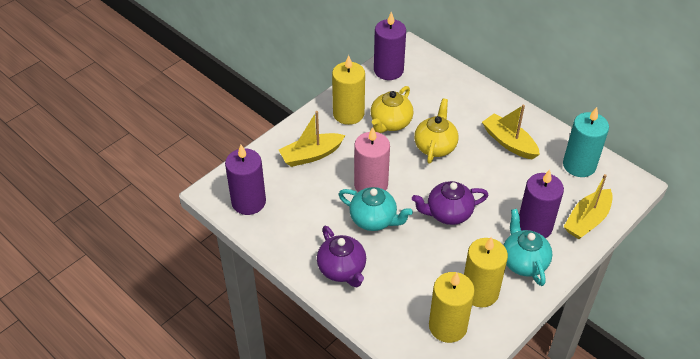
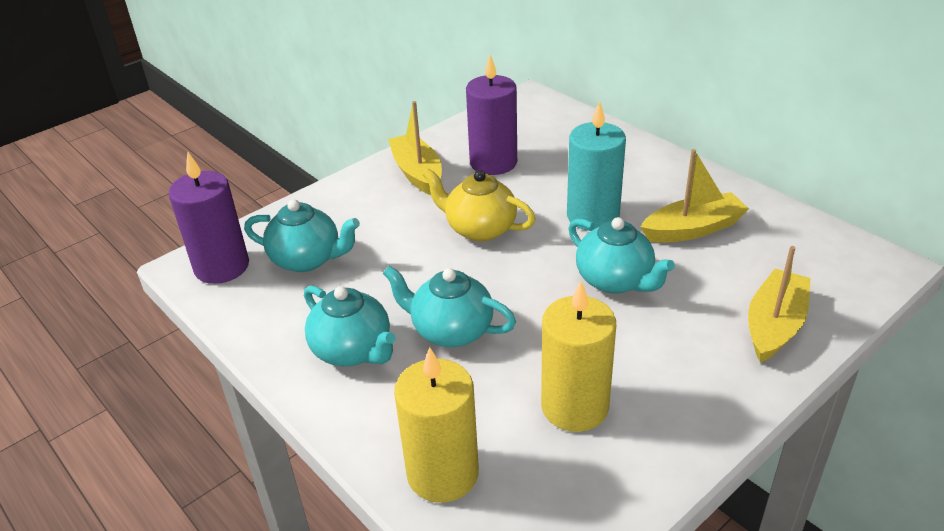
pink candle: 1 -> 0
purple candle: 3 -> 2
purple teapot: 2 -> 0
turquoise teapot: 2 -> 4
yellow candle: 3 -> 2
yellow teapot: 2 -> 1

